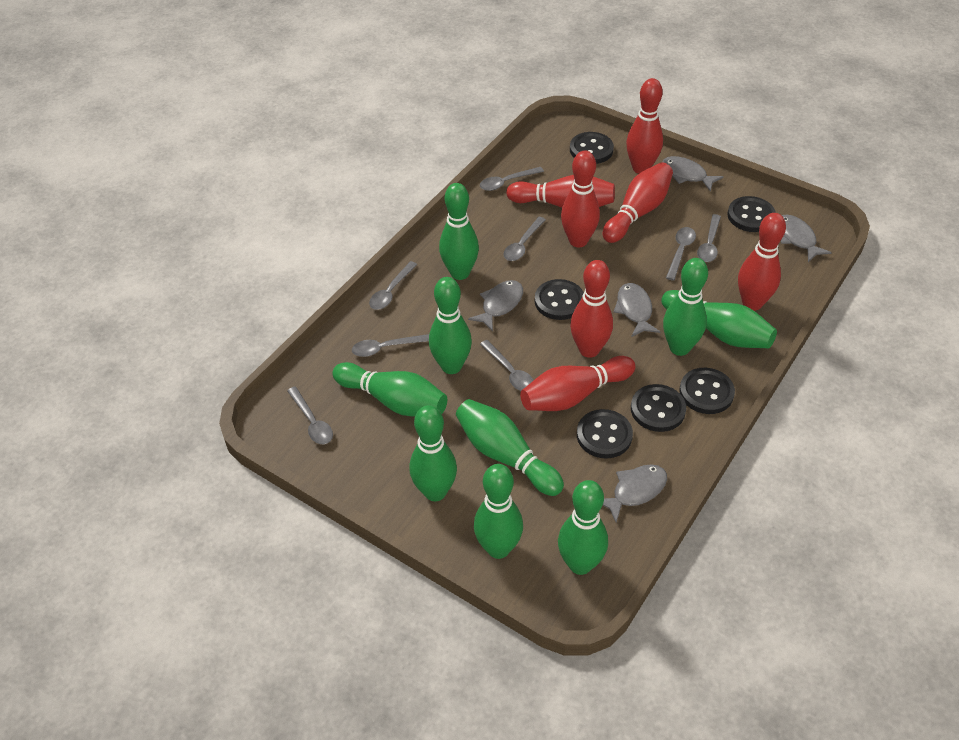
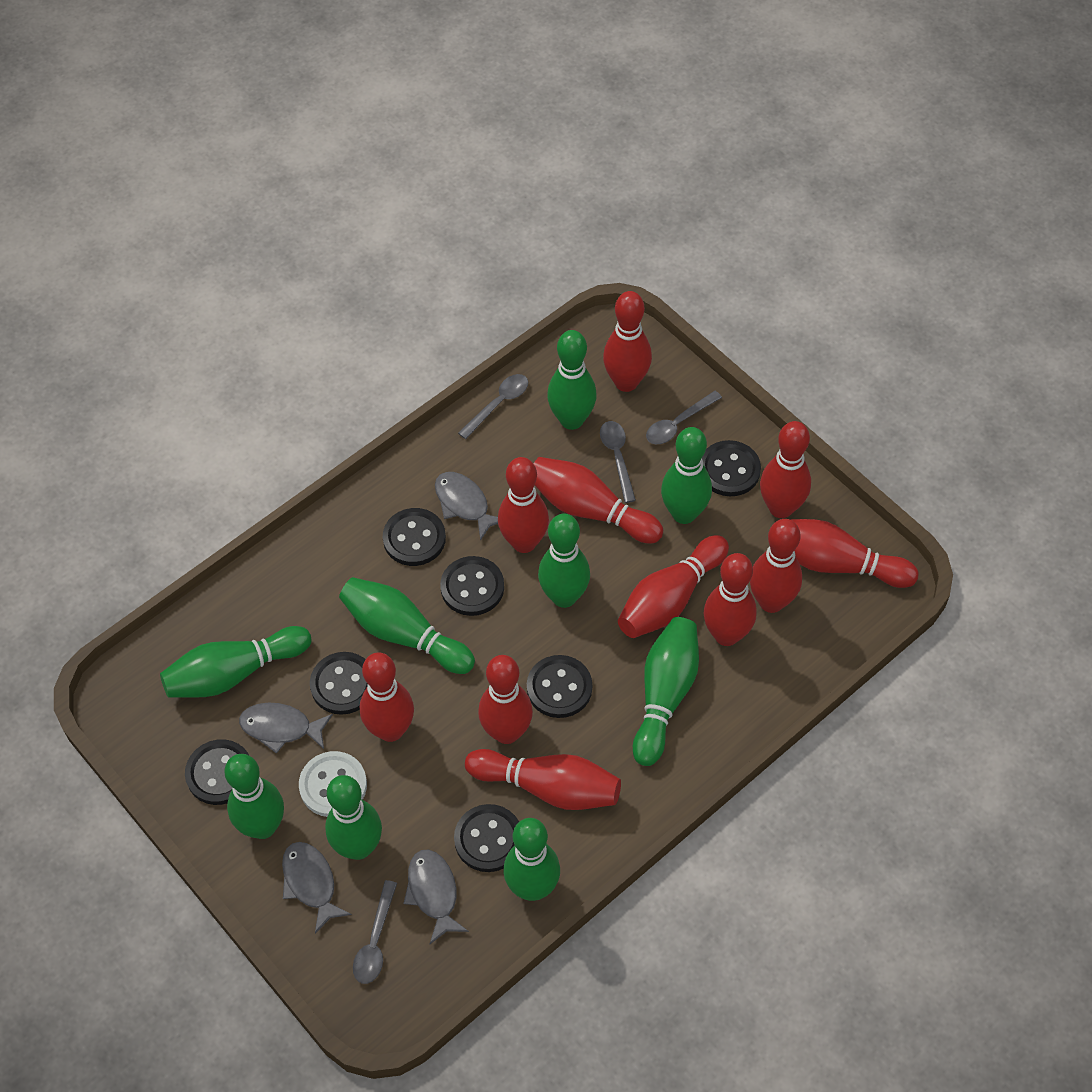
black button: 6 -> 7
grey fish: 5 -> 4
grey spoon: 8 -> 4
red bowling pin: 7 -> 11
white button: 0 -> 1

